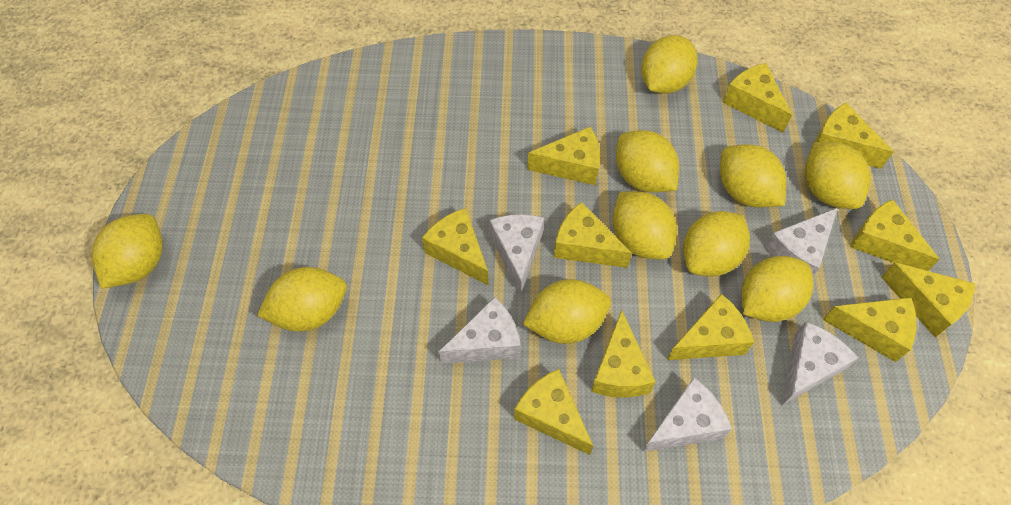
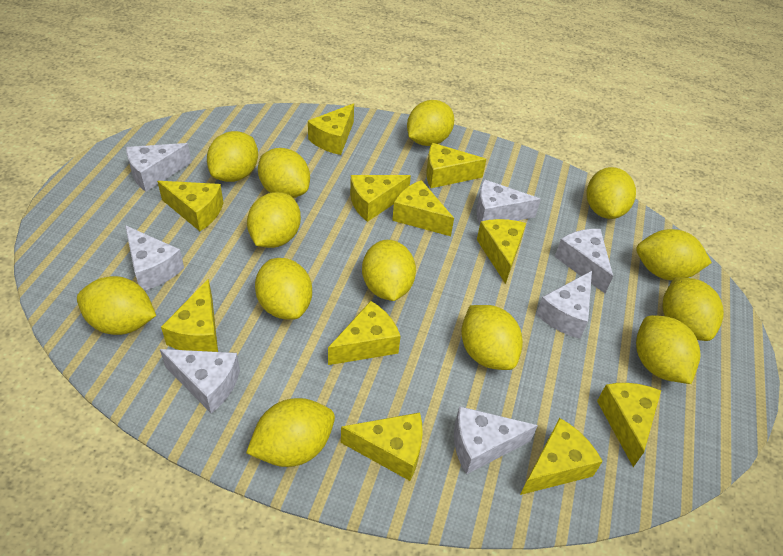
white cheese: 5 -> 7
yellow lemon: 10 -> 13

